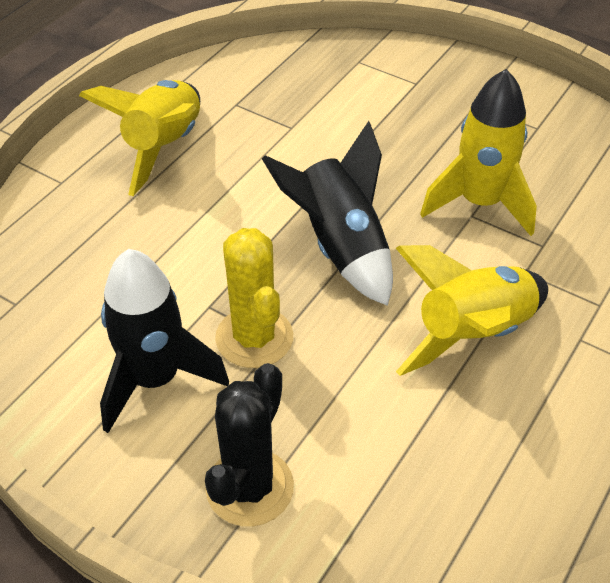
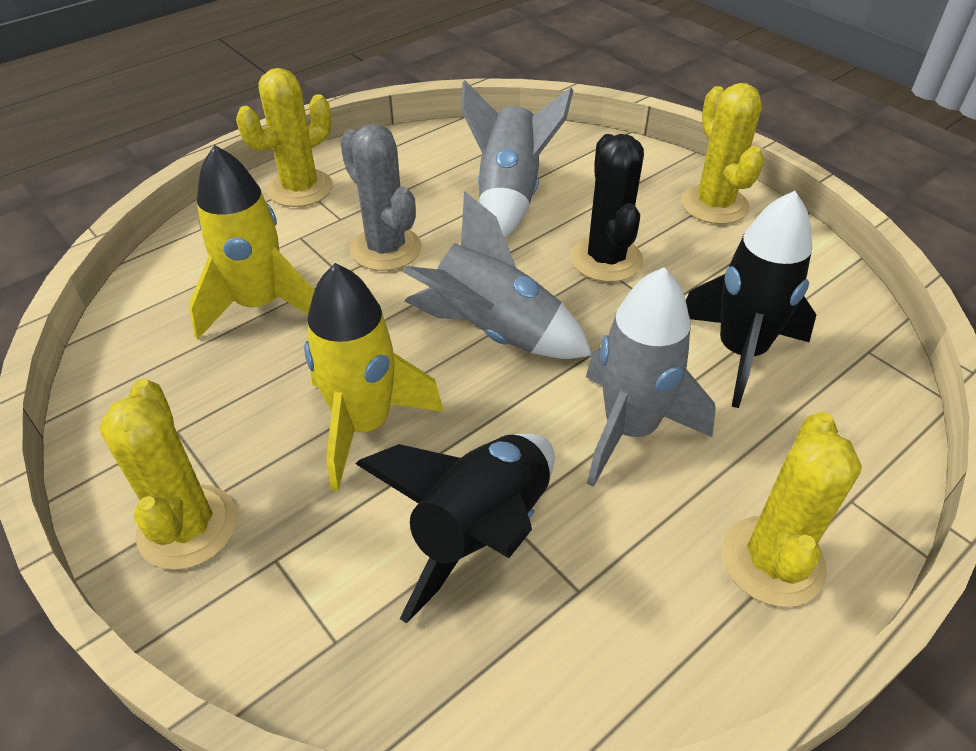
grey cactus: 0 -> 1
grey rocket: 0 -> 3
yellow cactus: 1 -> 4
yellow rocket: 3 -> 2

